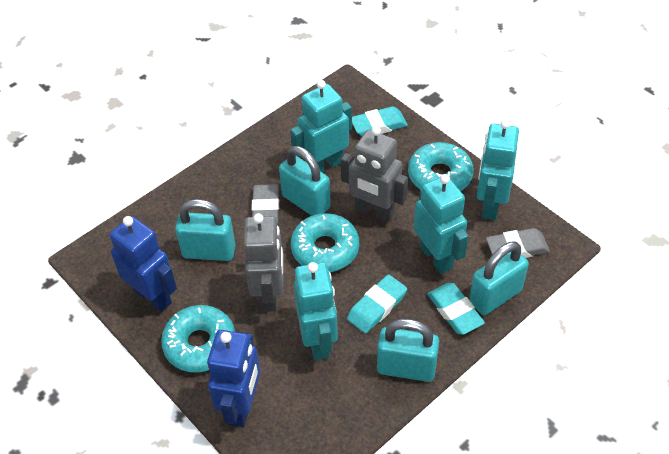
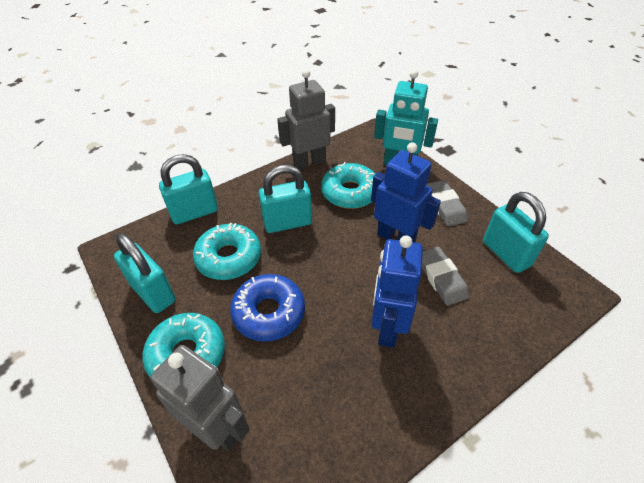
blue donut: 0 -> 1
turquoise eraser: 3 -> 0
turquoise robot: 4 -> 1

